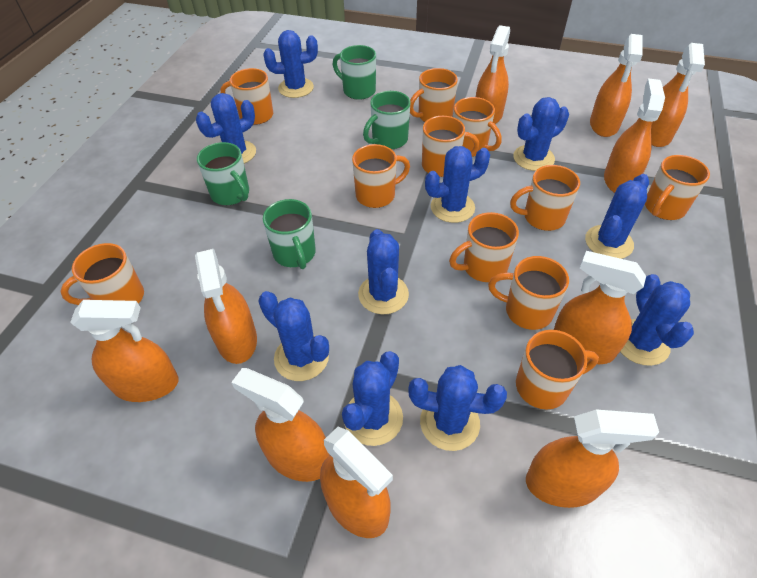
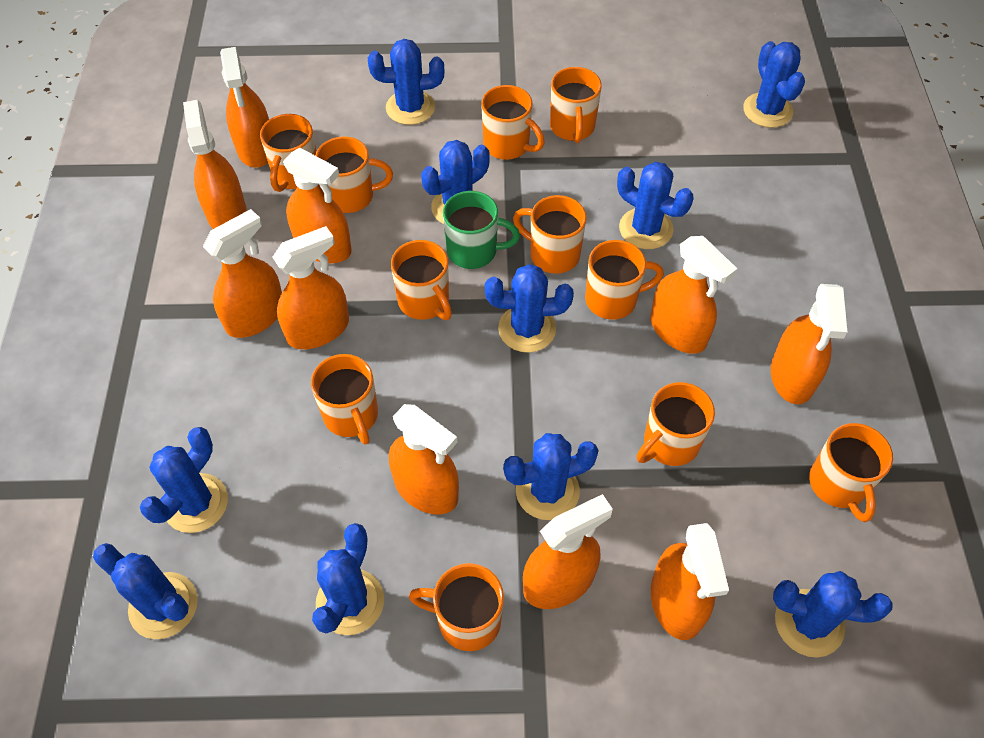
green mug: 4 -> 1

